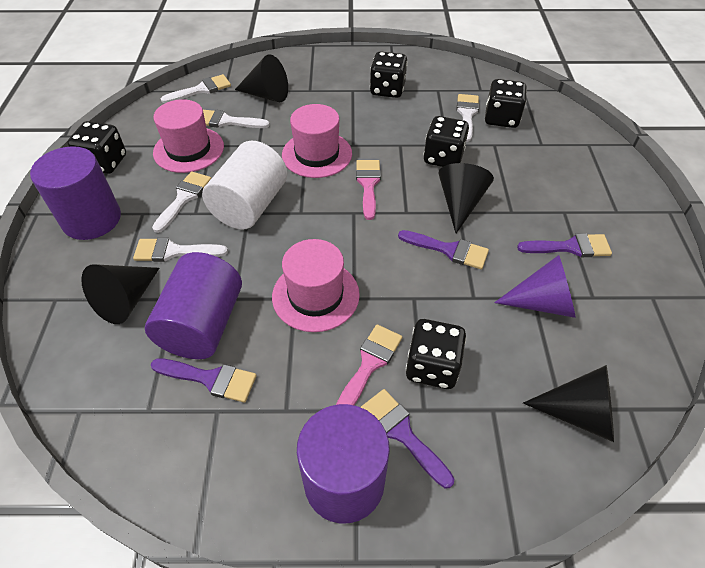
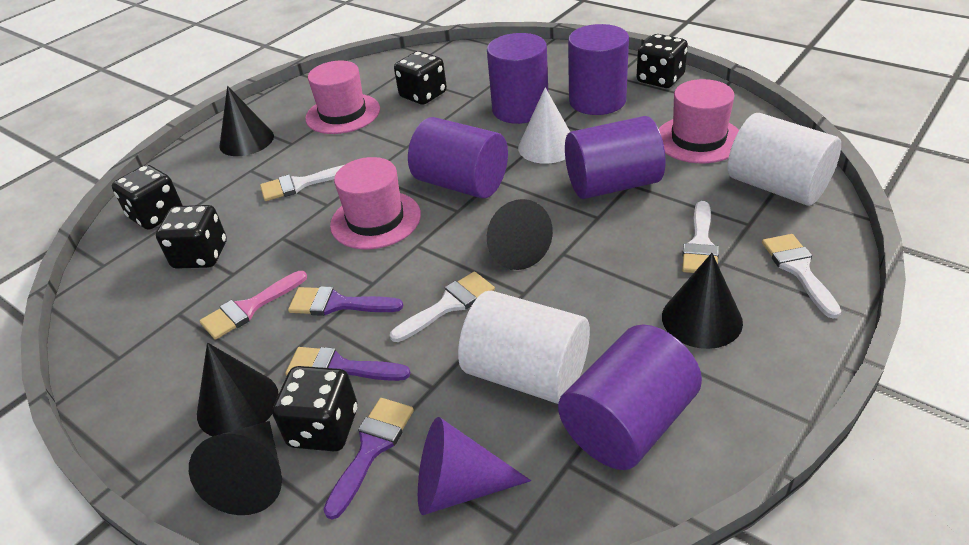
black cone: 4 -> 5
pink brush: 2 -> 1
purple brush: 4 -> 3
purple cylinder: 3 -> 5
white brush: 5 -> 4
white cone: 0 -> 1
white cylinder: 1 -> 2

